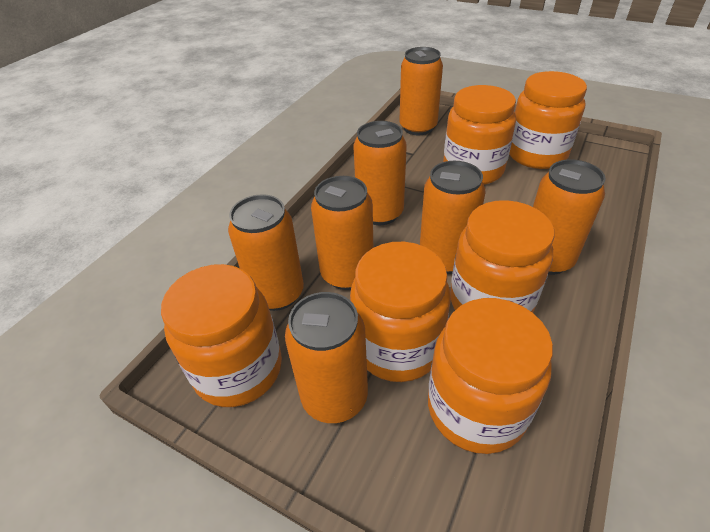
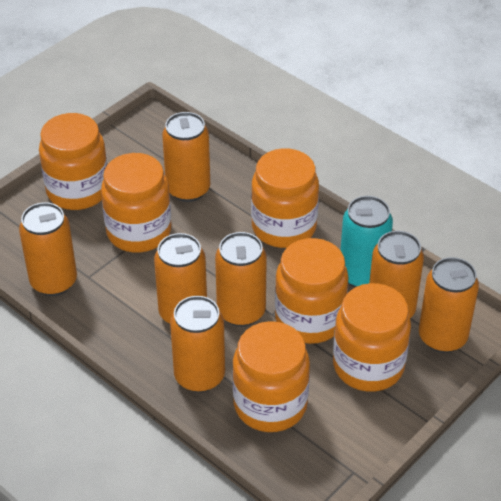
turquoise can: 0 -> 1

